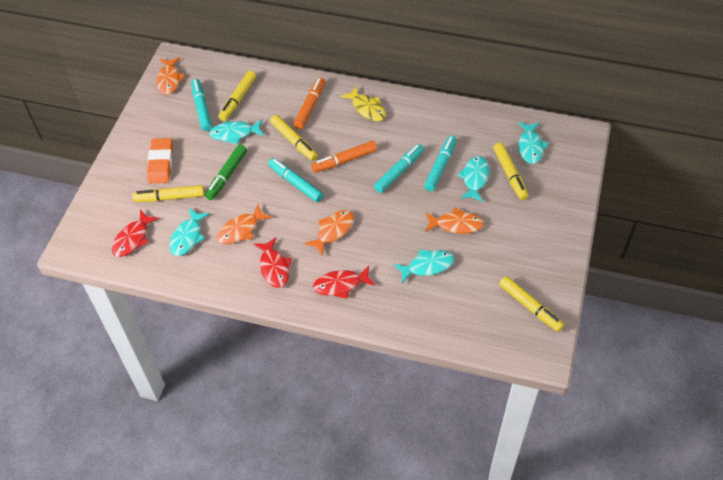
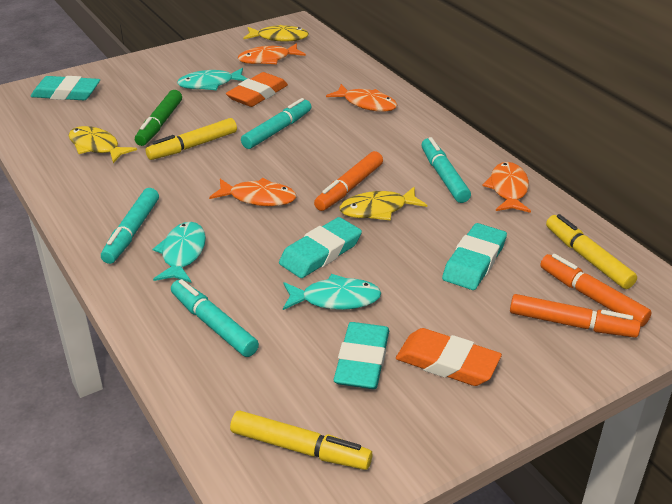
orange eraser: 1 -> 2
orange marker: 2 -> 3
red fish: 3 -> 0
turquoise eraser: 0 -> 4
turquoise fish: 5 -> 3
yellow fish: 1 -> 3
yellow marker: 5 -> 3

